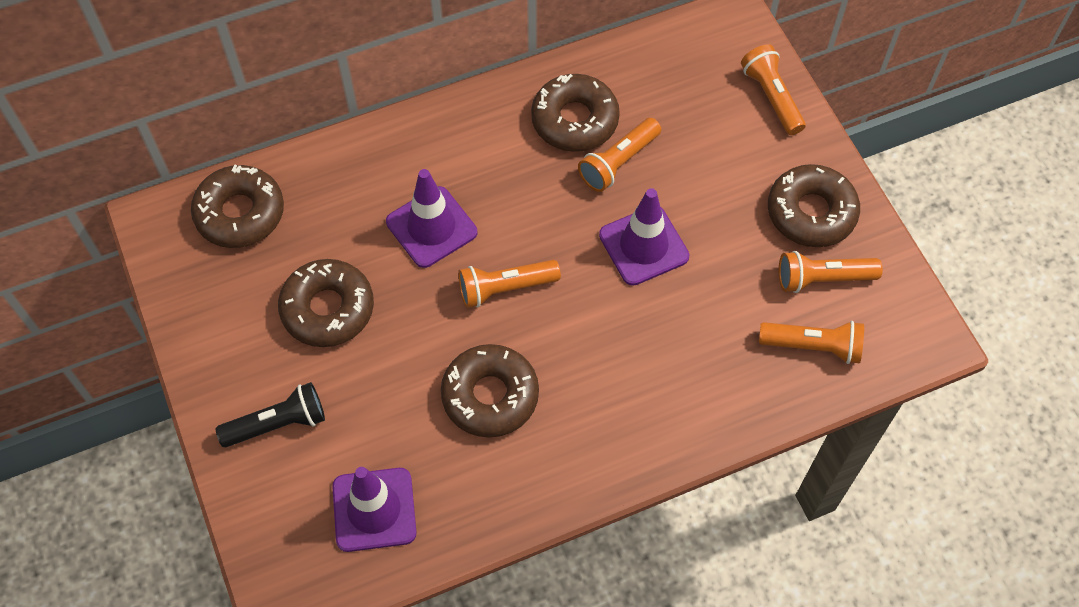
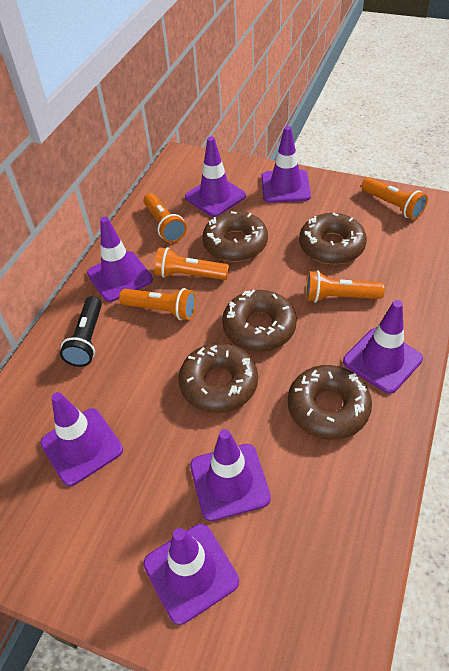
purple traffic cone: 3 -> 7

